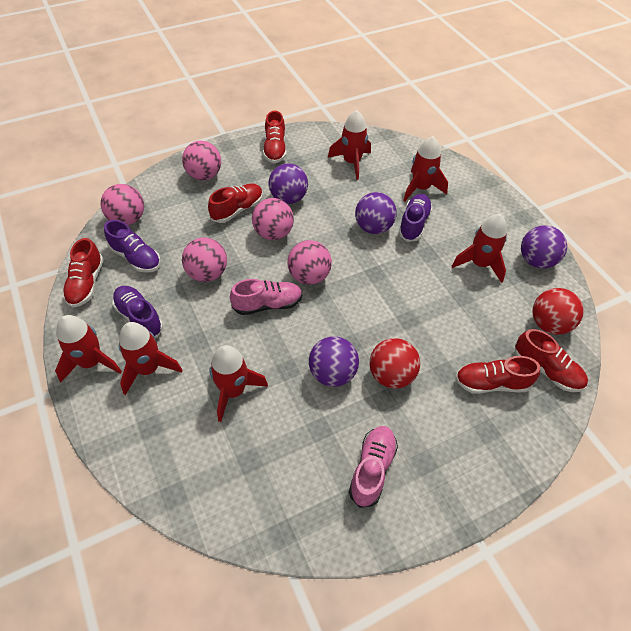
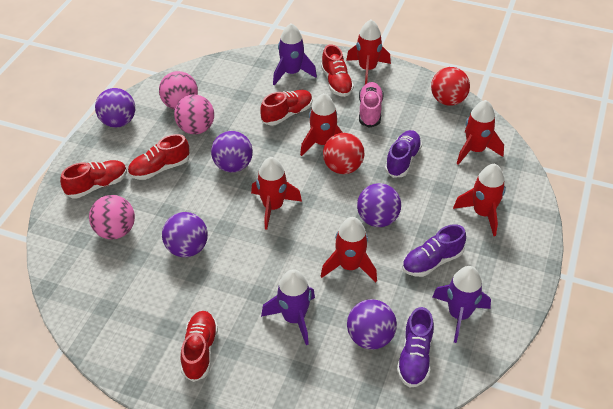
pink ball: 5 -> 3
pink shoe: 2 -> 1
purple ball: 4 -> 5
purple rocket: 0 -> 3

